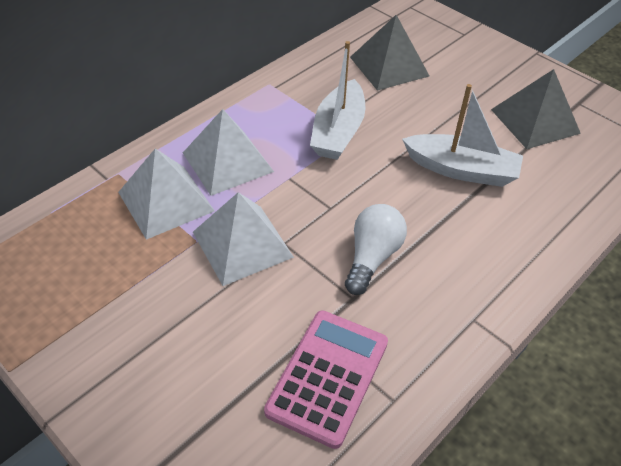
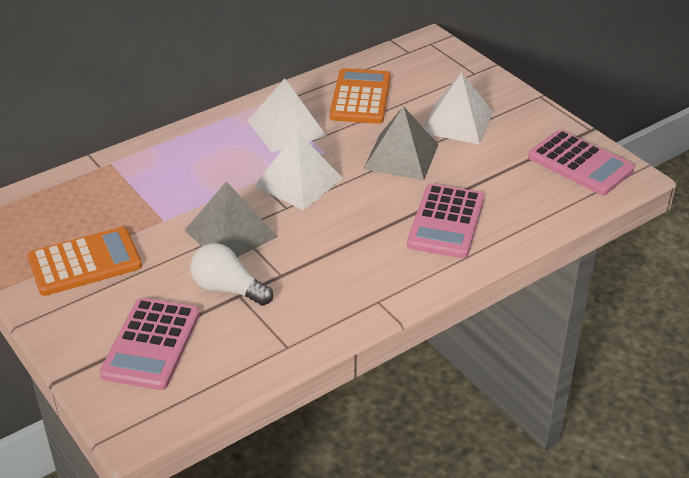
orange calculator: 0 -> 2
pink calculator: 1 -> 3
white boat: 2 -> 0

